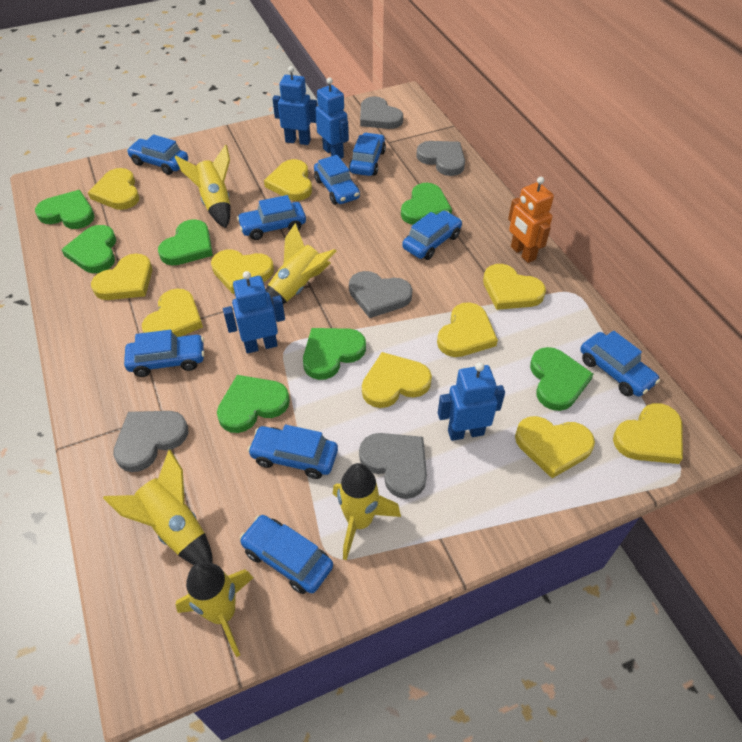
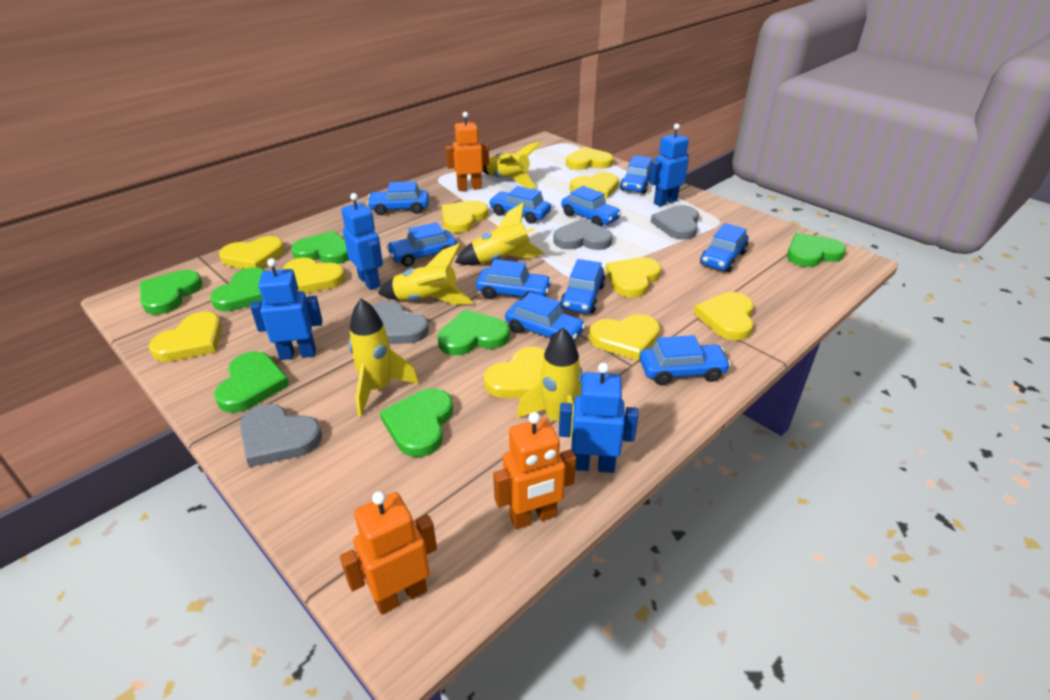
blue car: 9 -> 10
grey heart: 5 -> 4
orange robot: 1 -> 3

